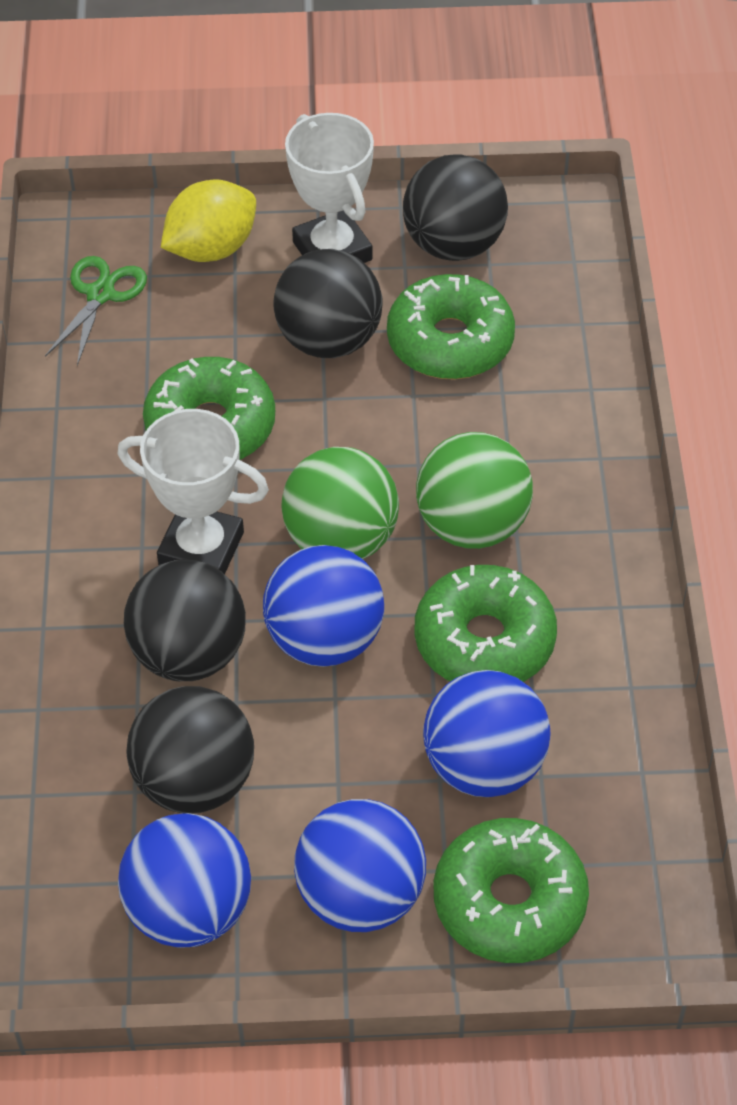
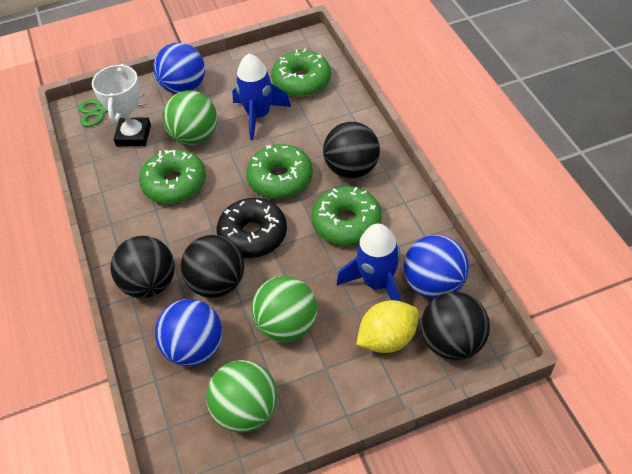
black donut: 0 -> 1
blue ball: 4 -> 3
blue rocket: 0 -> 2
green ball: 2 -> 3
white trophy: 2 -> 1

